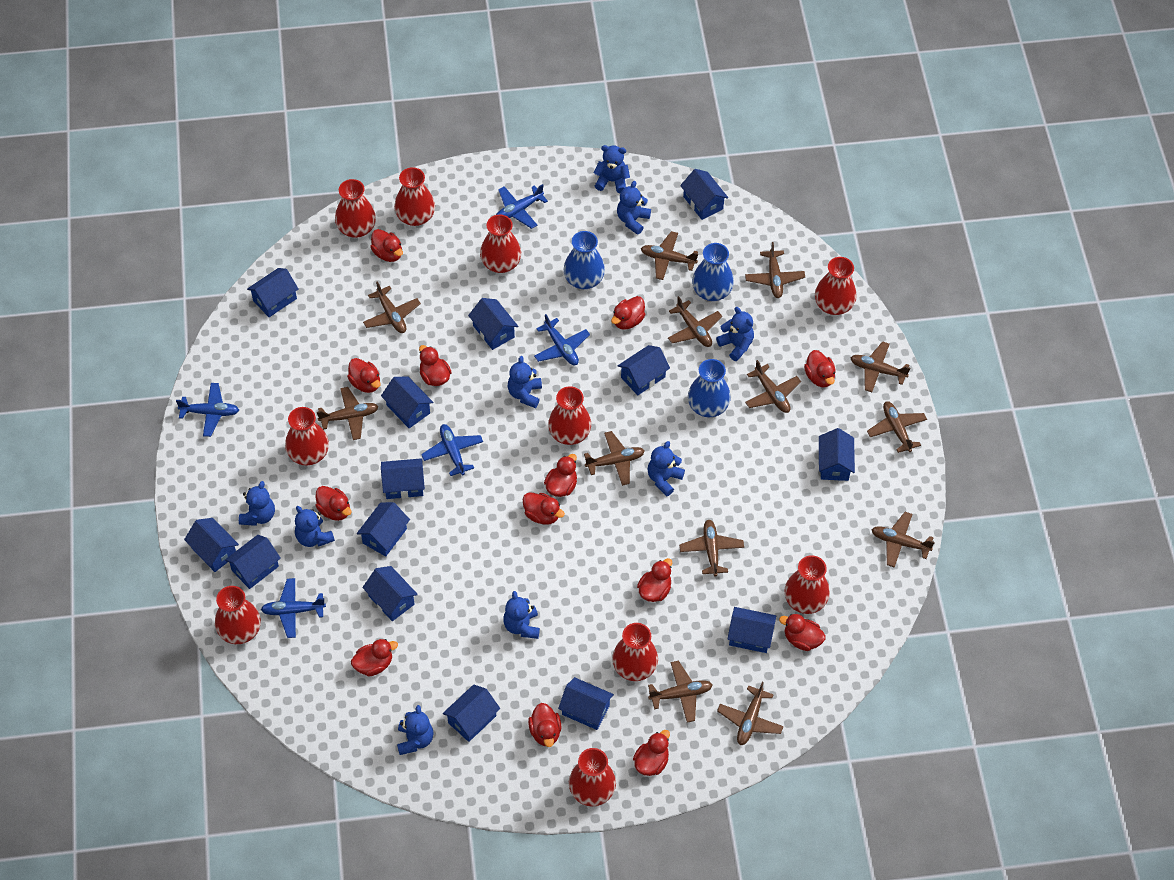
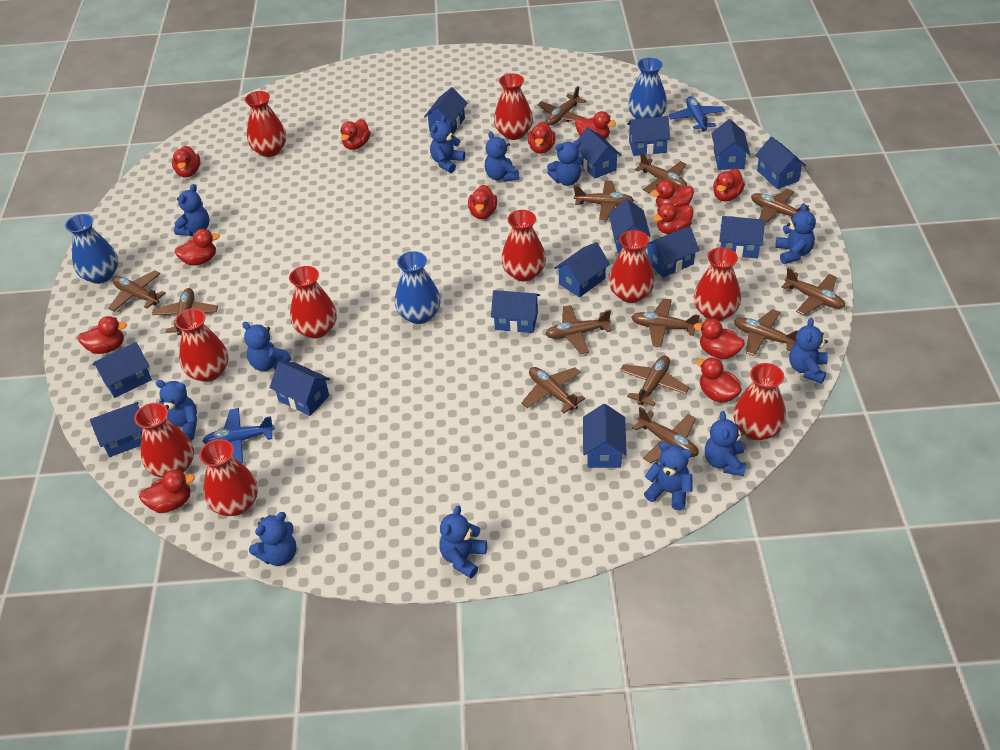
blue plane: 5 -> 2
blue teddy bear: 9 -> 12

